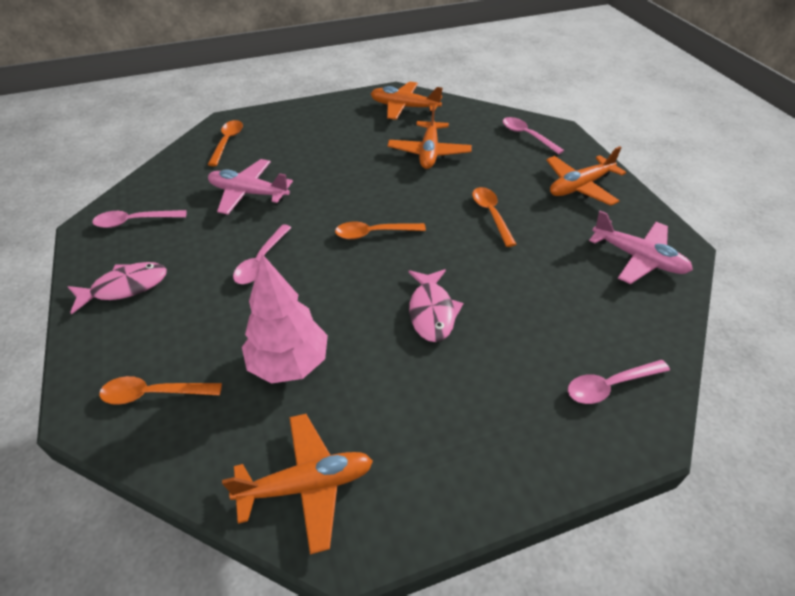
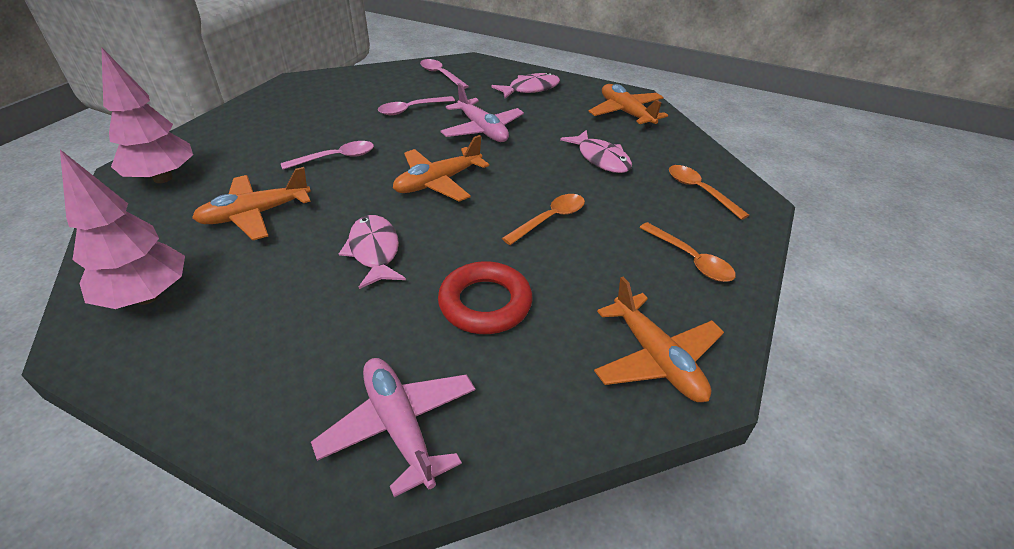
orange spoon: 4 -> 3
pink fish: 2 -> 3
pink spoon: 4 -> 3
pink tree: 1 -> 2
red ring: 0 -> 1

